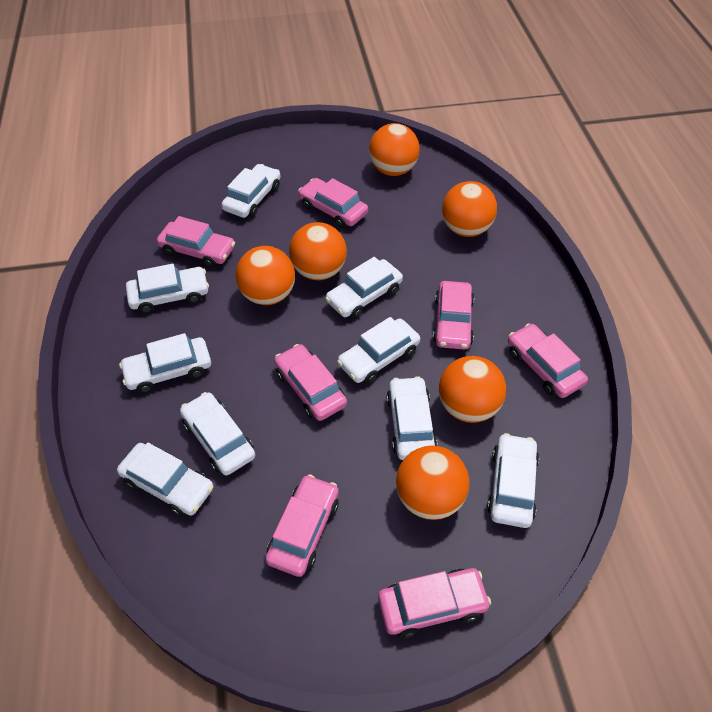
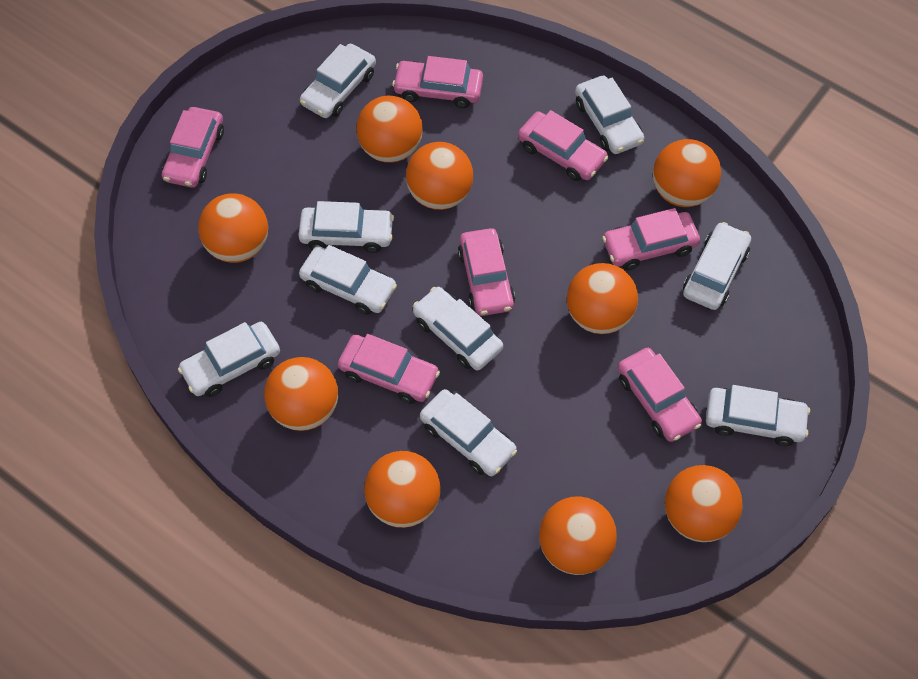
orange ball: 6 -> 9

